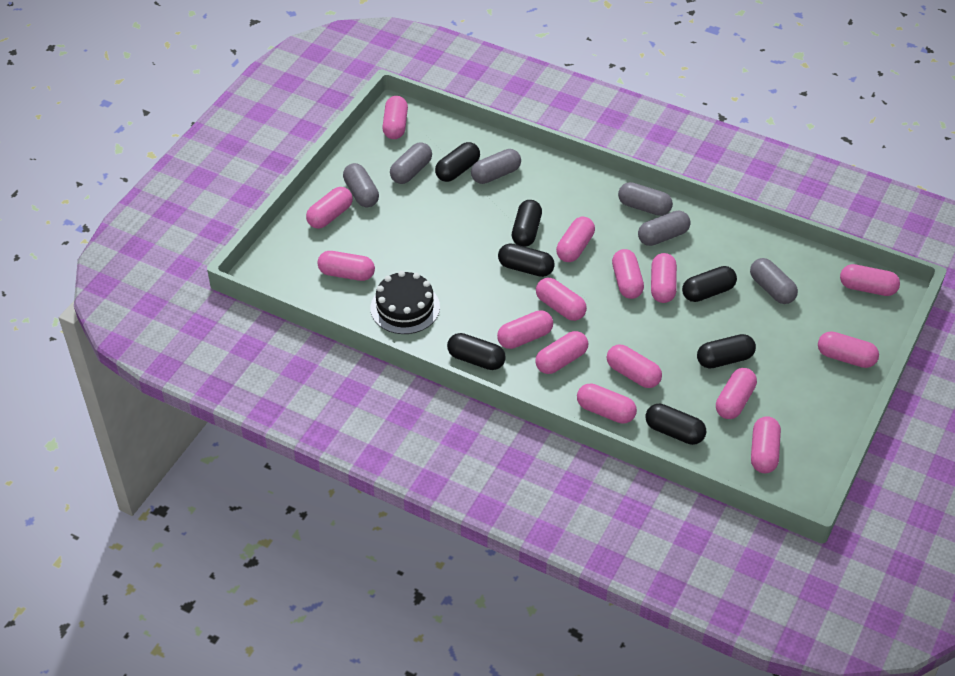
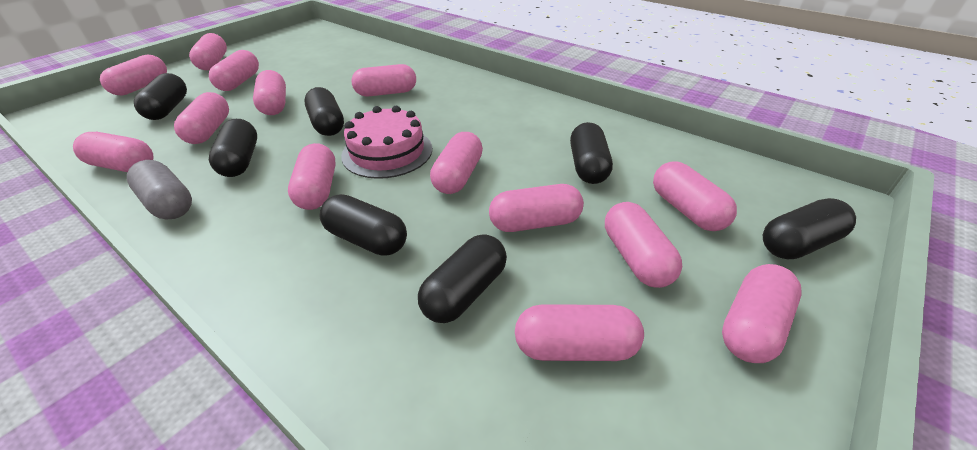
black cake: 1 -> 0
grey capsule: 6 -> 1
pink cake: 0 -> 1
pink capsule: 15 -> 14

